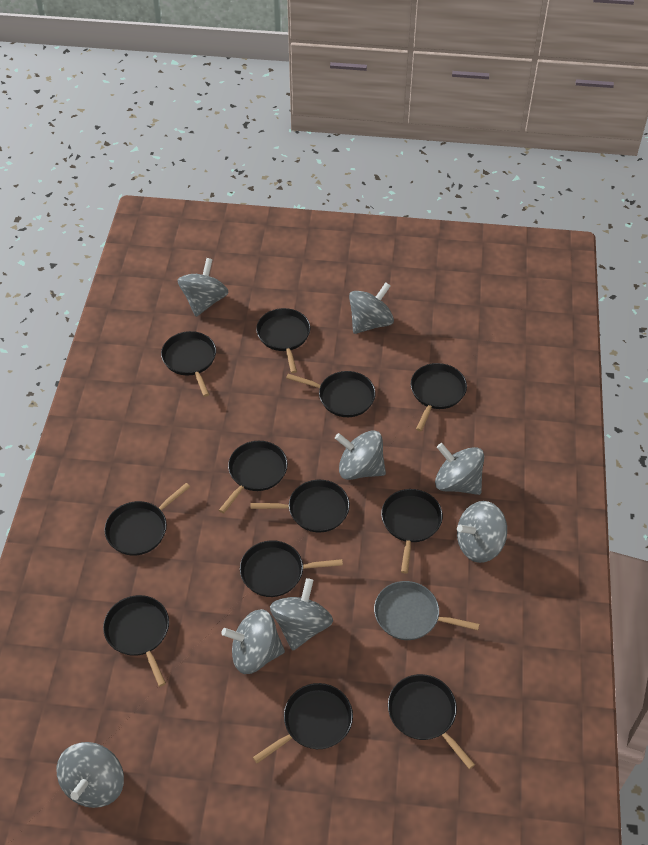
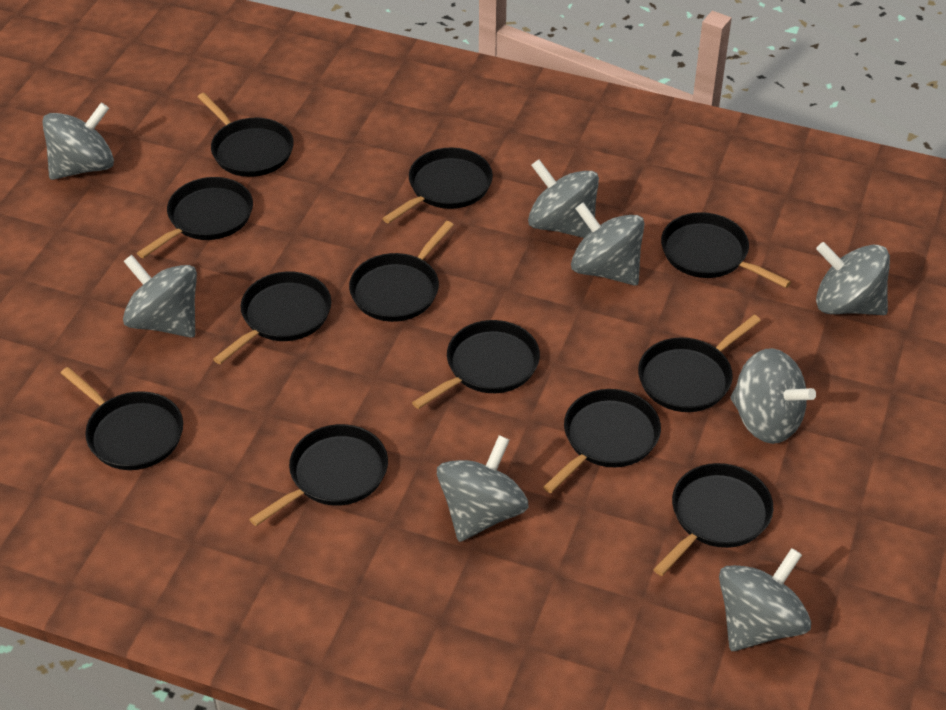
grey pan: 1 -> 0

